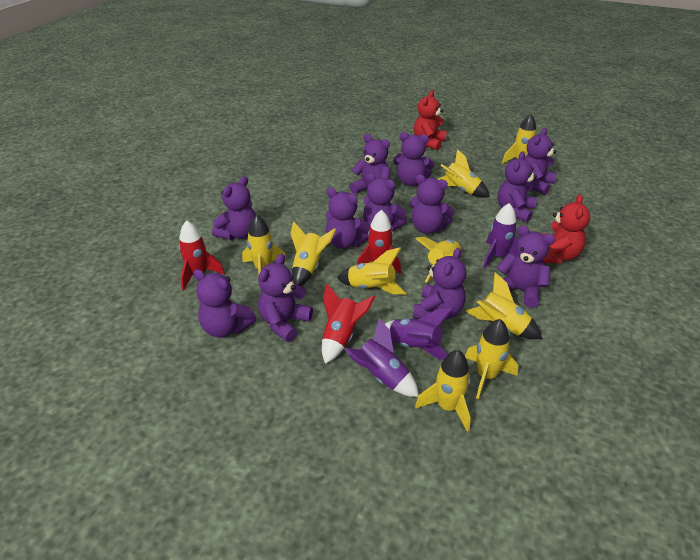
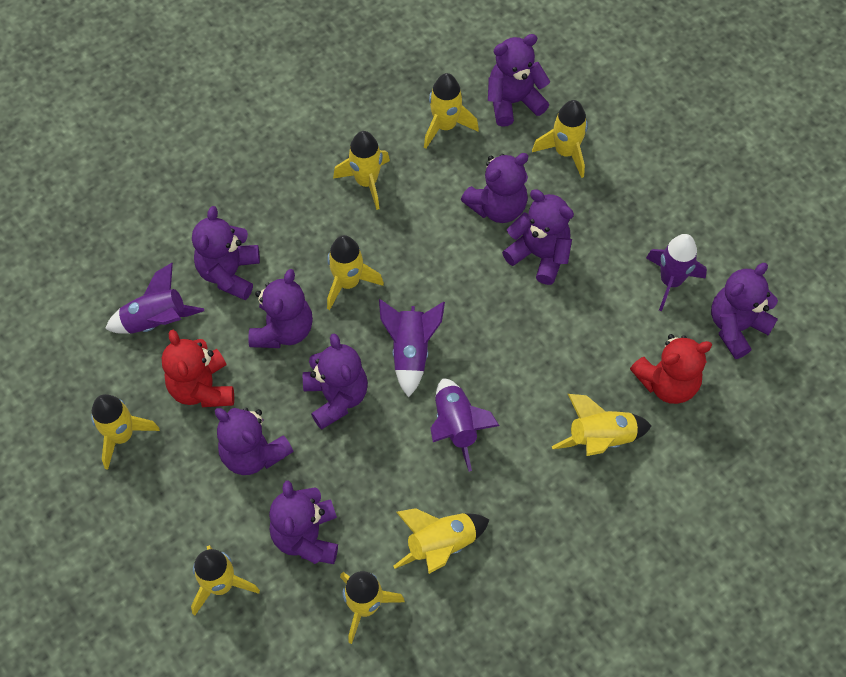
purple rocket: 3 -> 4
purple teddy bear: 12 -> 9
red rocket: 3 -> 0

